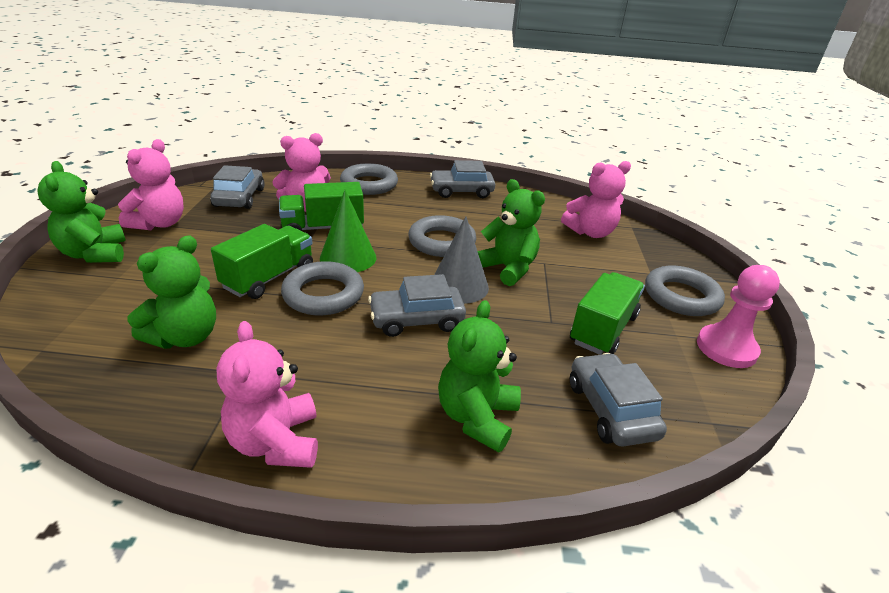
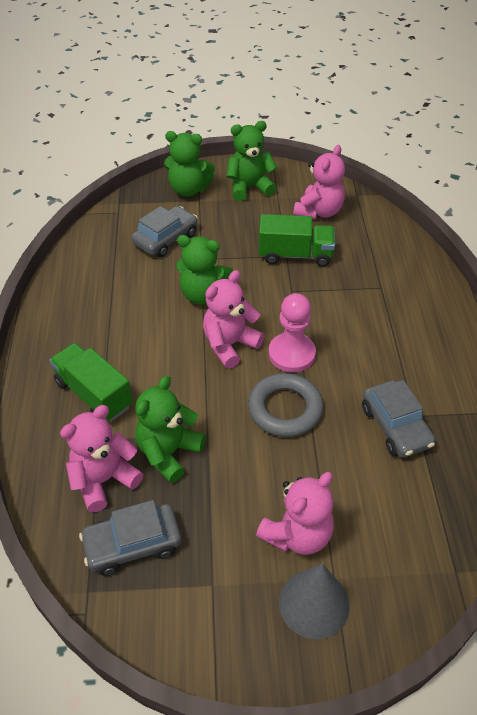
green cone: 1 -> 0
green truck: 3 -> 2
grey car: 4 -> 3
grey ring: 4 -> 1

